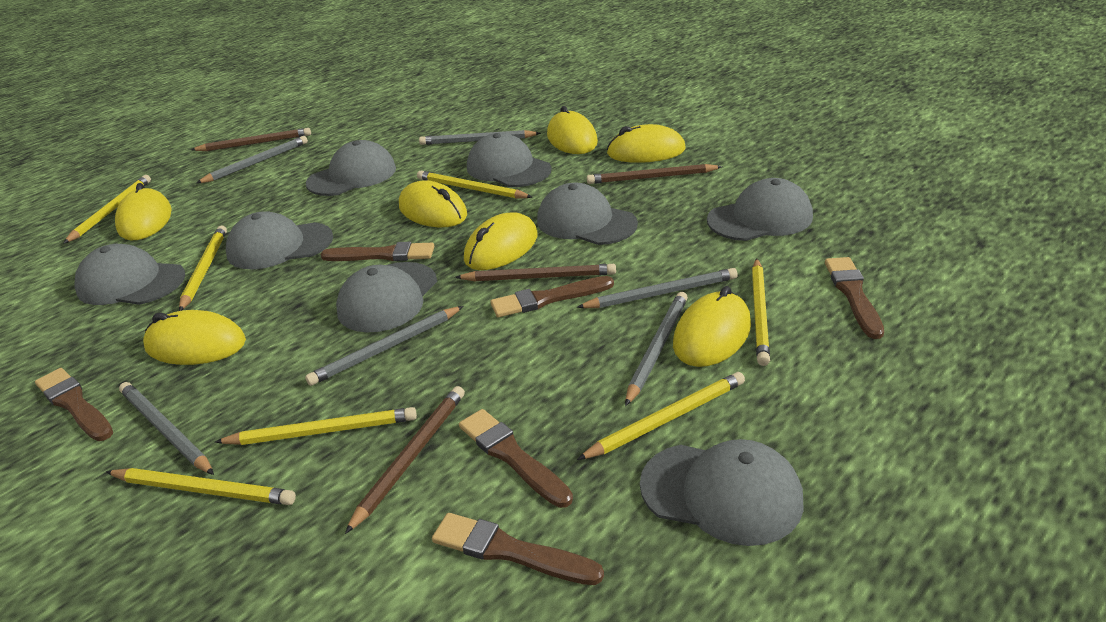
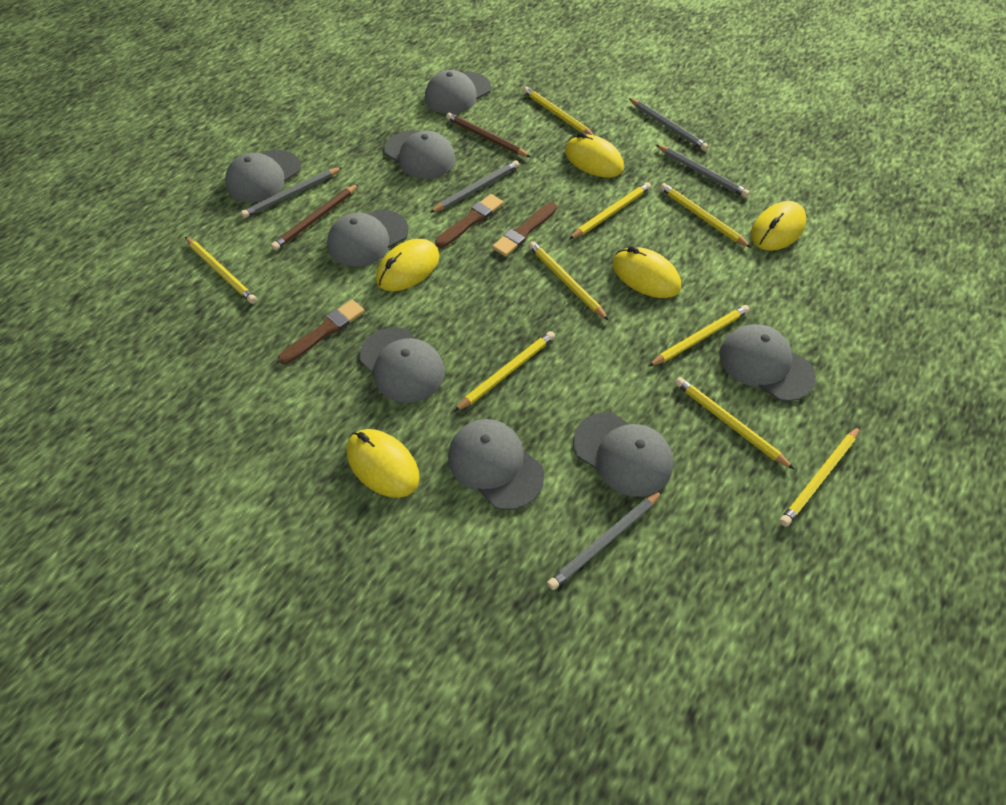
brown brush: 6 -> 3
brown pencil: 4 -> 2
grey pencil: 6 -> 5
yellow mouse: 7 -> 5
yellow pencil: 7 -> 9

